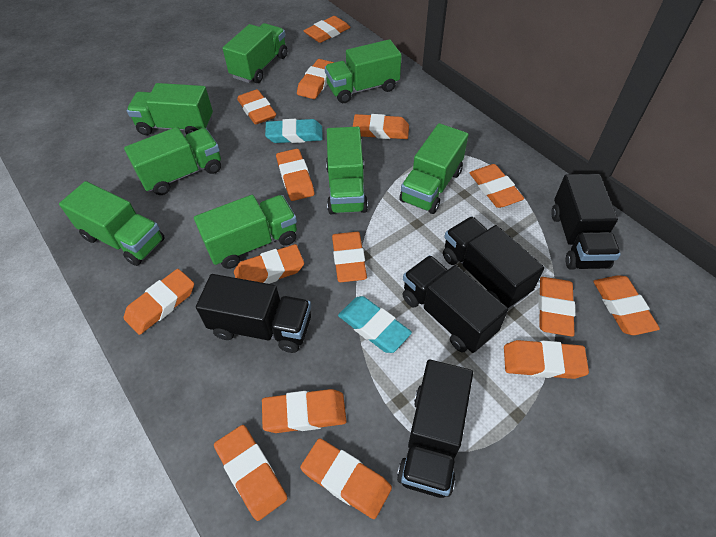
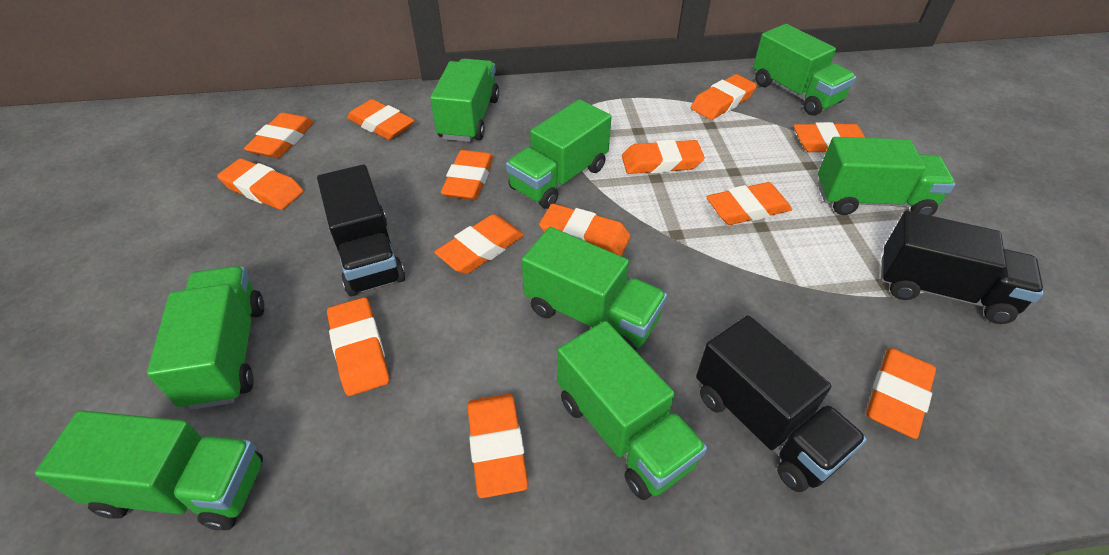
black truck: 5 -> 3
orange eraser: 15 -> 13
turquoise eraser: 2 -> 0

